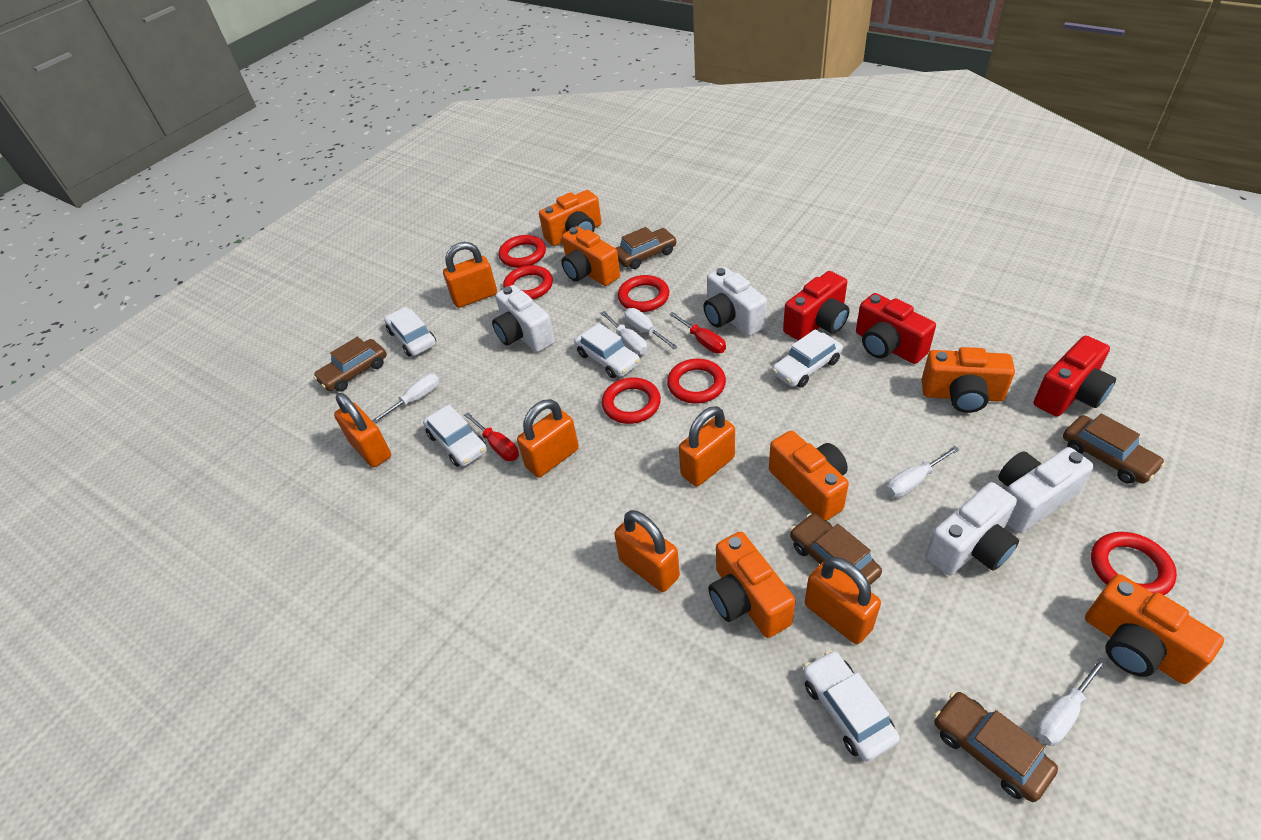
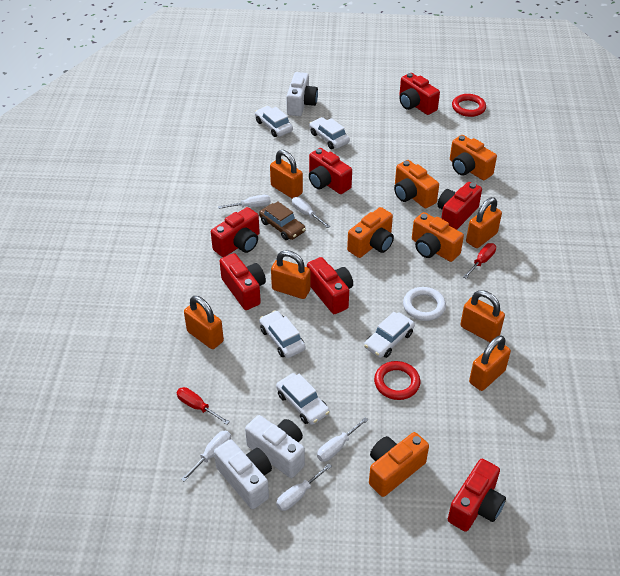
brown car: 5 -> 1
orange camera: 6 -> 5
red camera: 3 -> 7
red ring: 6 -> 2
white camera: 4 -> 3
white ring: 0 -> 1

